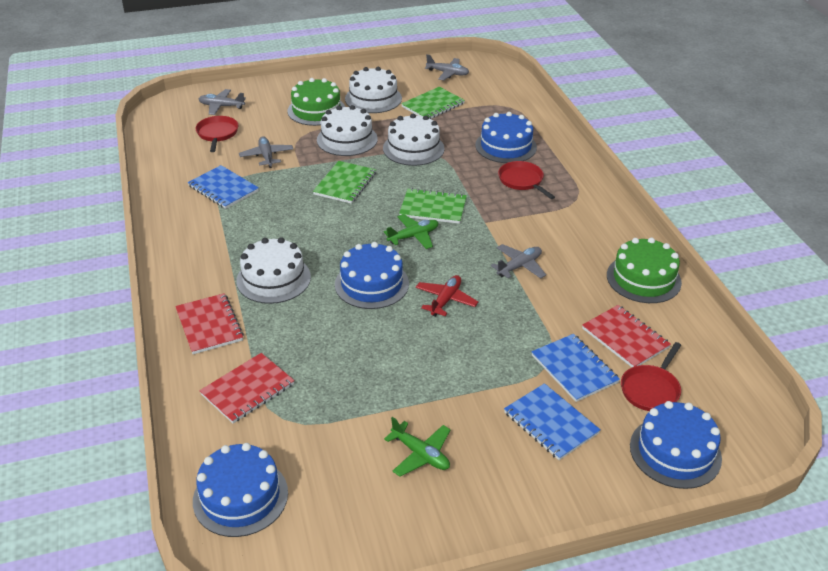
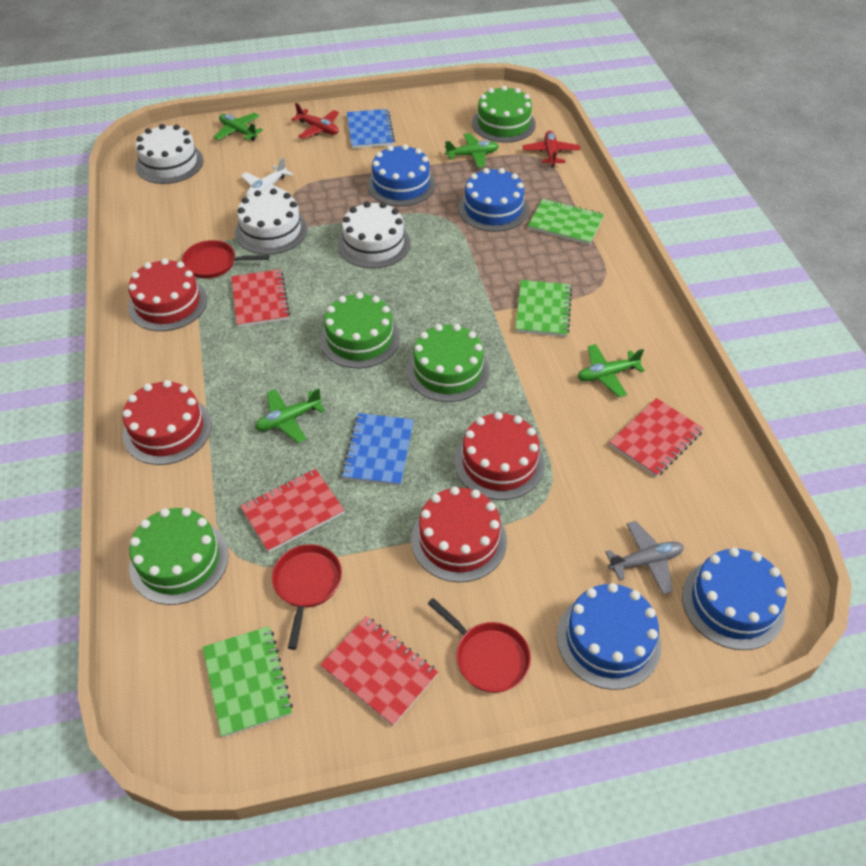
blue notebook: 3 -> 2
green cake: 2 -> 4
green plane: 2 -> 4
grey plane: 4 -> 1
red cake: 0 -> 4
red notebook: 3 -> 4
red plane: 1 -> 2
white cake: 4 -> 3
white plane: 0 -> 1

